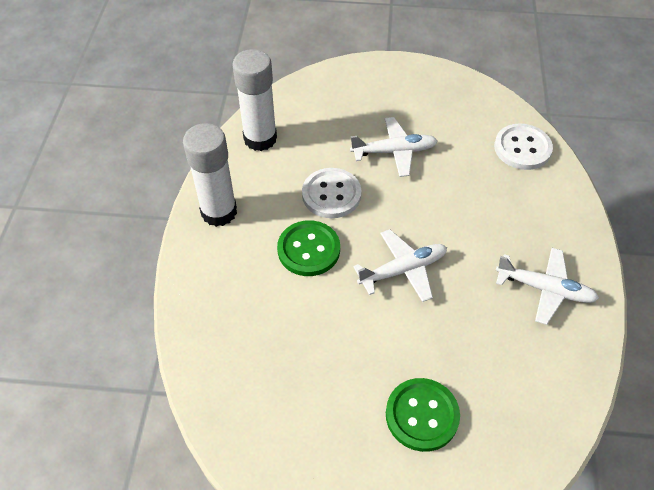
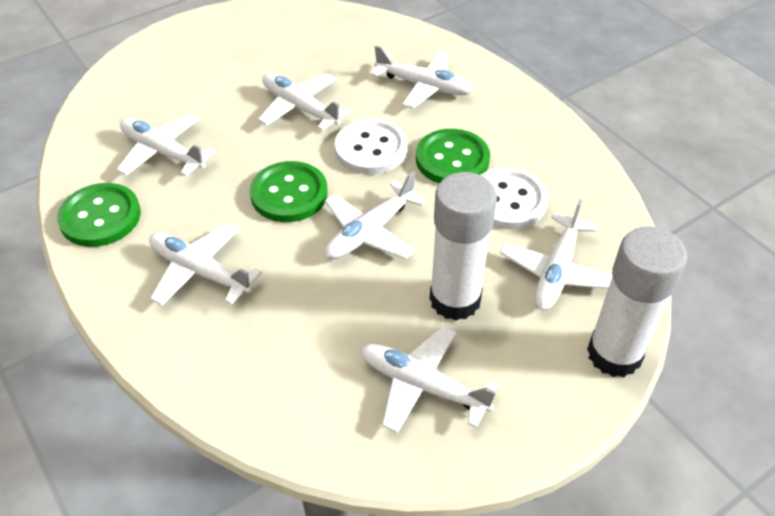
green button: 2 -> 3
white plane: 3 -> 7

